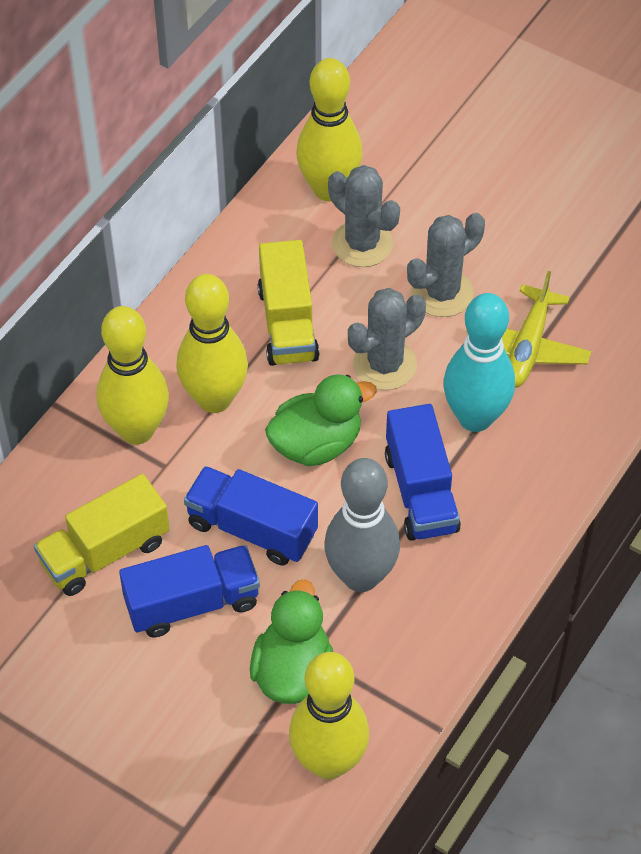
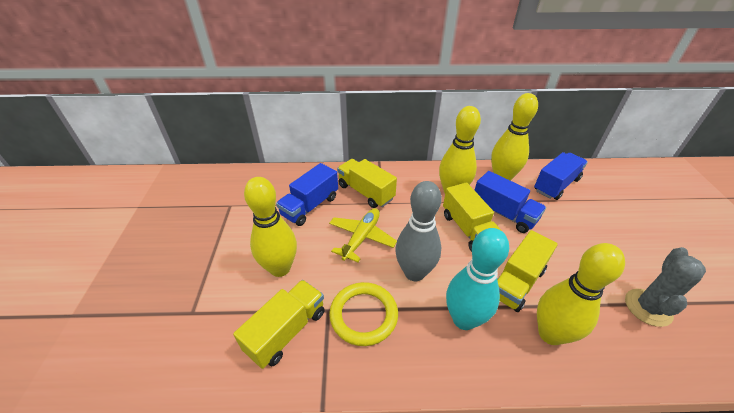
green duck: 2 -> 0
grey cactus: 3 -> 1
yellow ring: 0 -> 1
yellow truck: 2 -> 4

